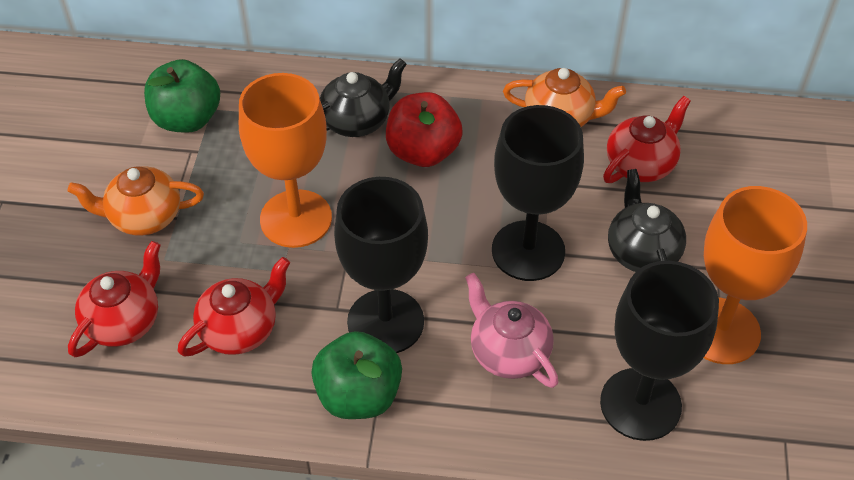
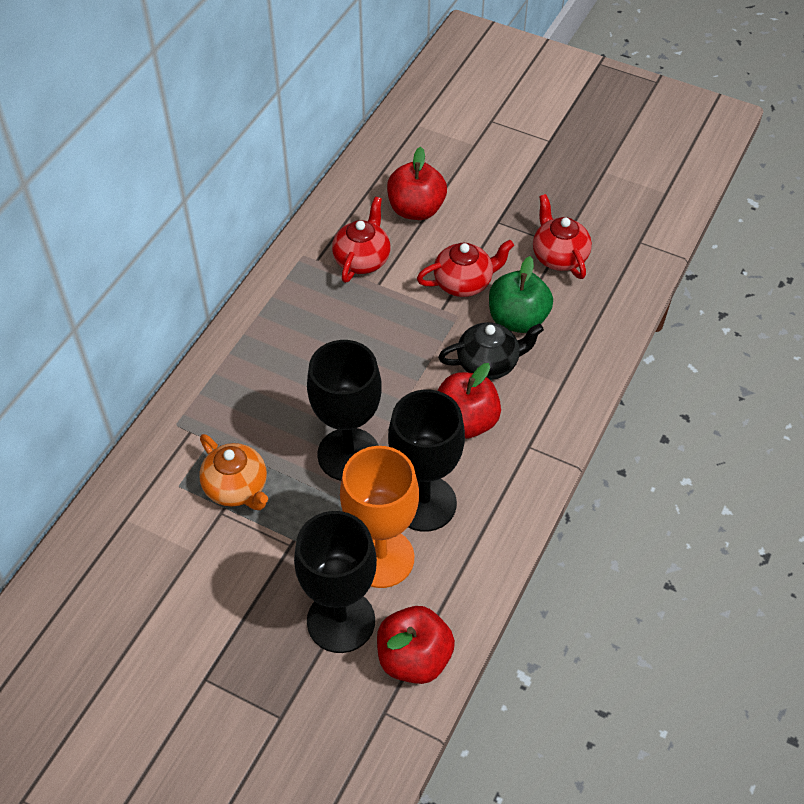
black teapot: 2 -> 1
green apple: 2 -> 1
orange goblet: 2 -> 1
orange teapot: 2 -> 1
pink teapot: 1 -> 0
red apple: 1 -> 3

